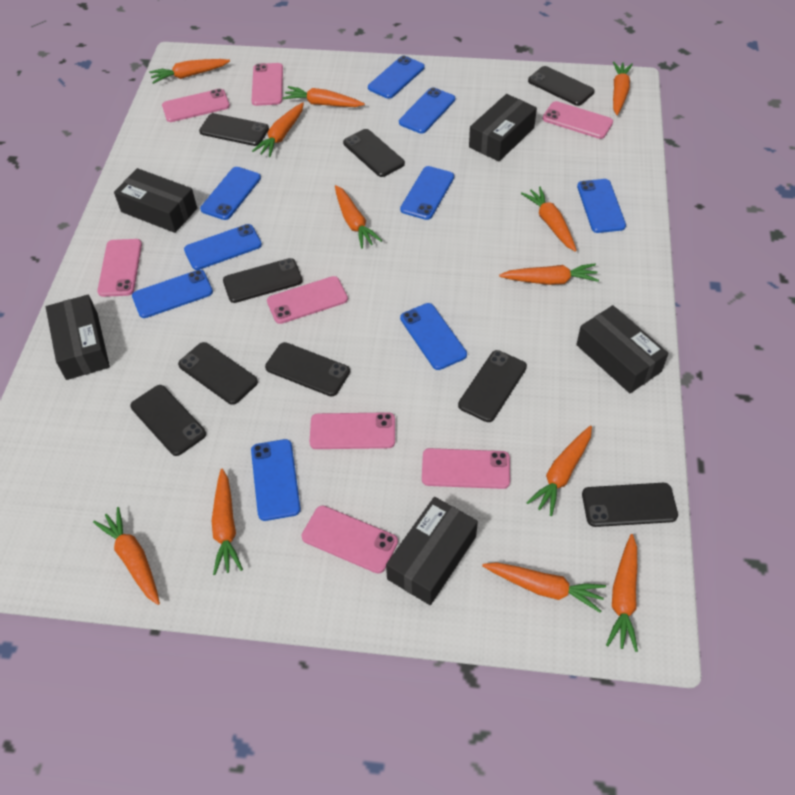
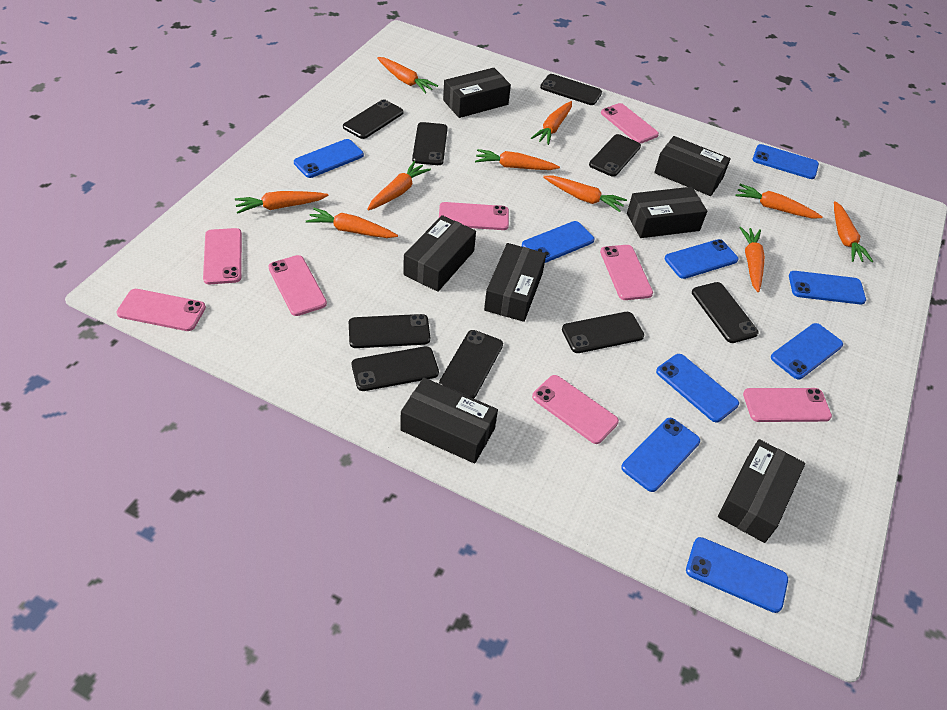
black box: 5 -> 7
orange carrot: 12 -> 10

